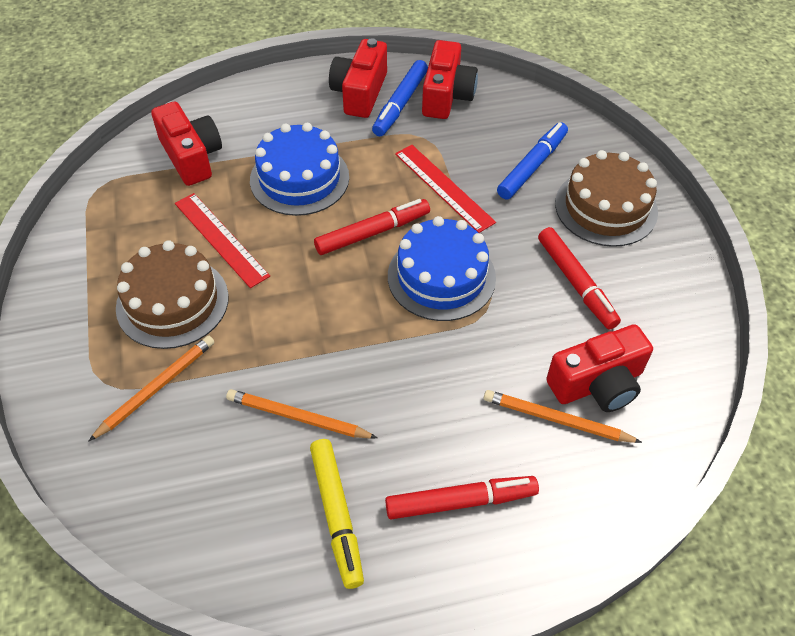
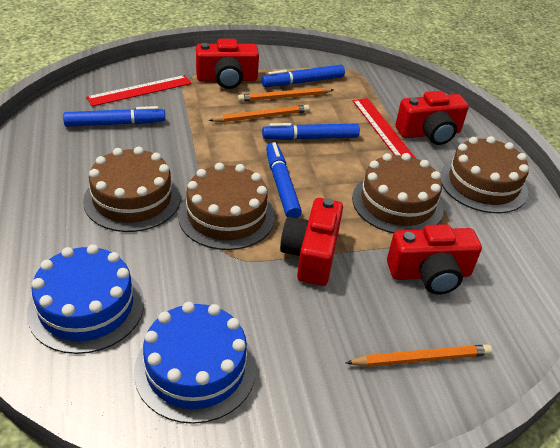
blue marker: 2 -> 4
brown cake: 2 -> 4
red marker: 3 -> 0
yellow marker: 1 -> 0

